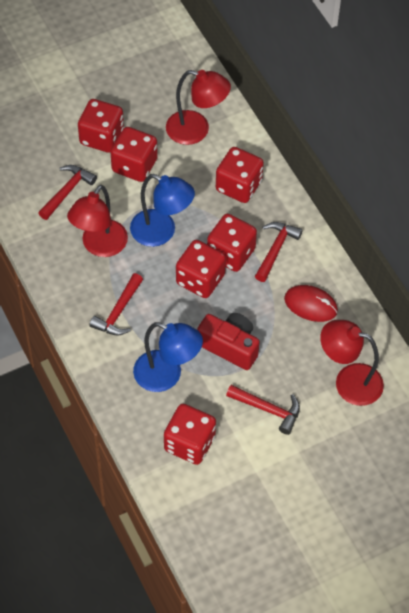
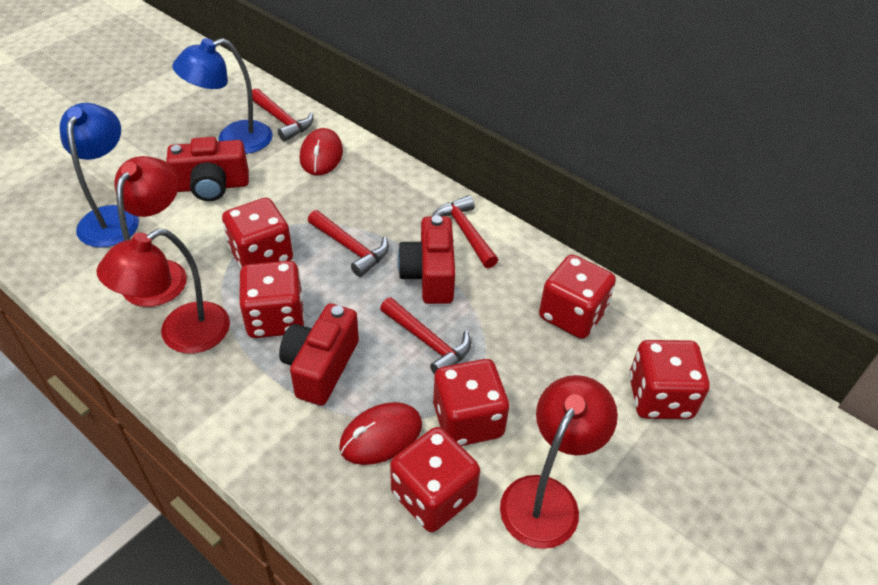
red camera: 1 -> 3
red mouse: 1 -> 2

